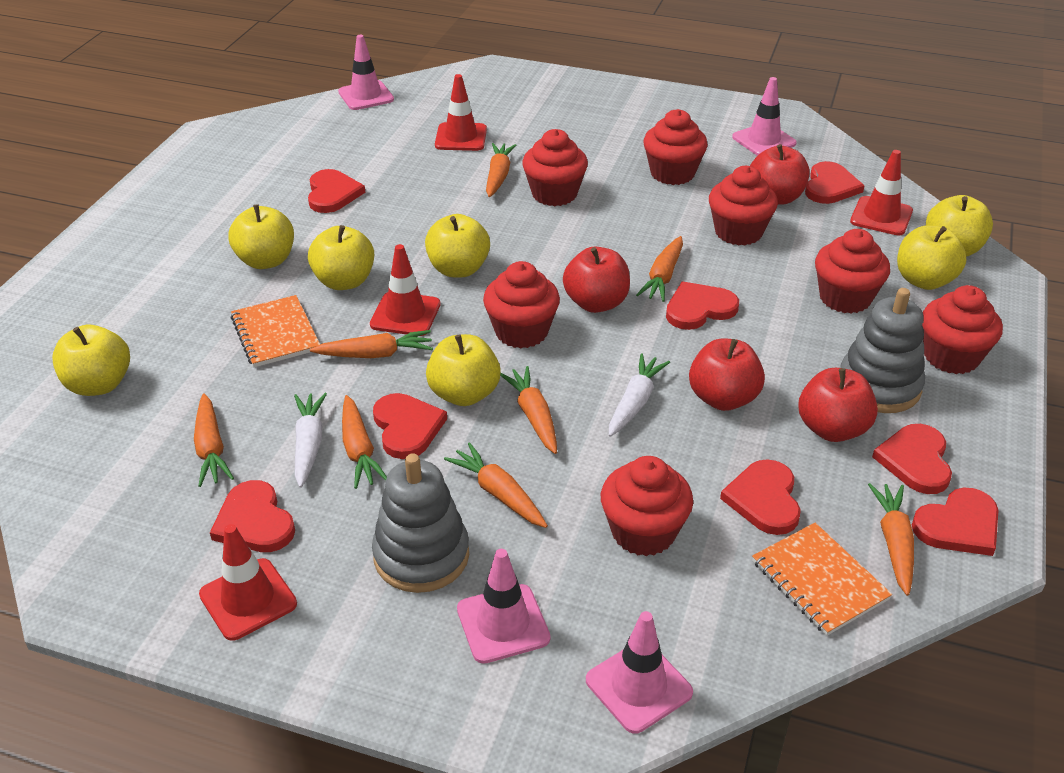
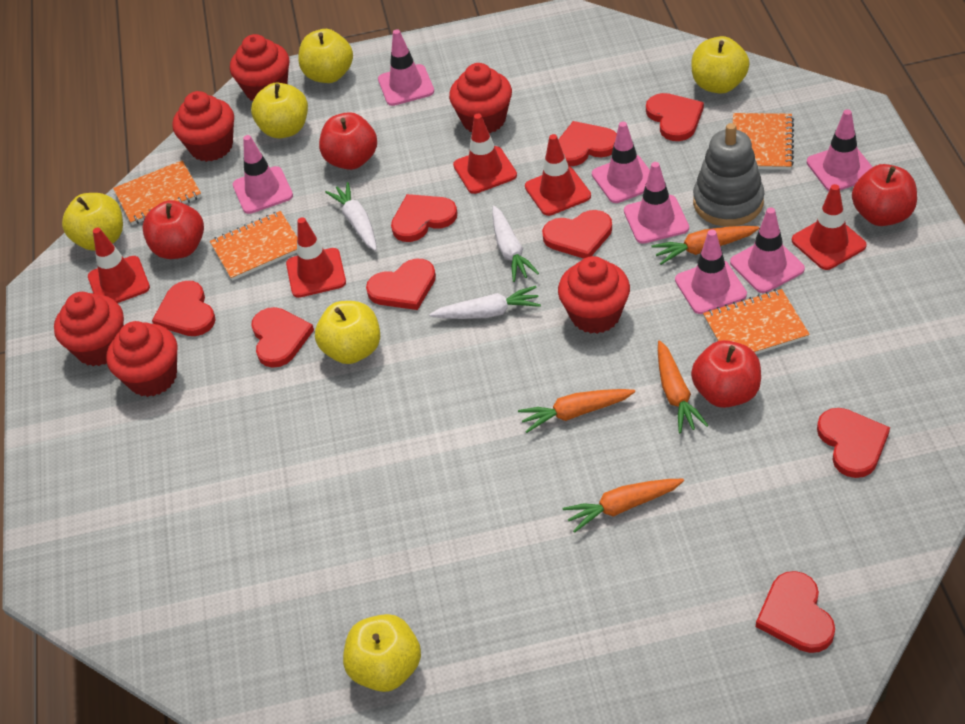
grey stacking toy: 2 -> 1
orange carrot: 8 -> 4
orange notebook: 2 -> 4
pink traffic cone: 4 -> 7
red cupcake: 7 -> 6
red heart: 8 -> 9
red traffic cone: 4 -> 5
white carrot: 2 -> 3
yellow apple: 7 -> 6

